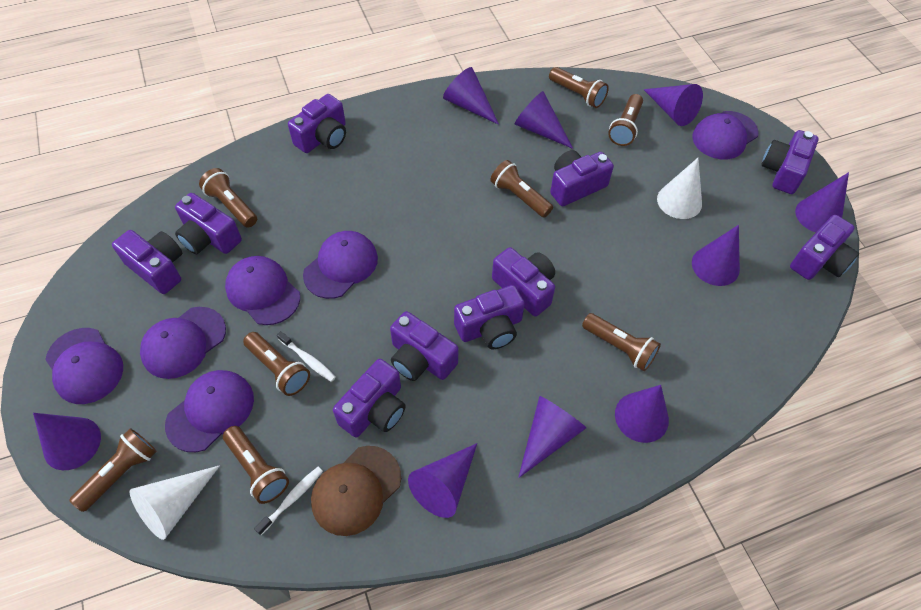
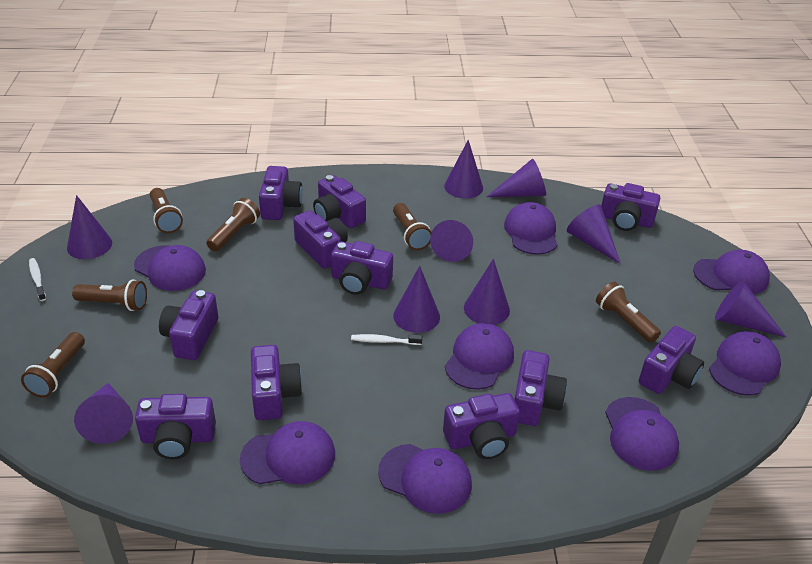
brown cap: 1 -> 0
brown flashlight: 8 -> 6
purple camera: 10 -> 11
purple cap: 6 -> 8
white cone: 2 -> 0

